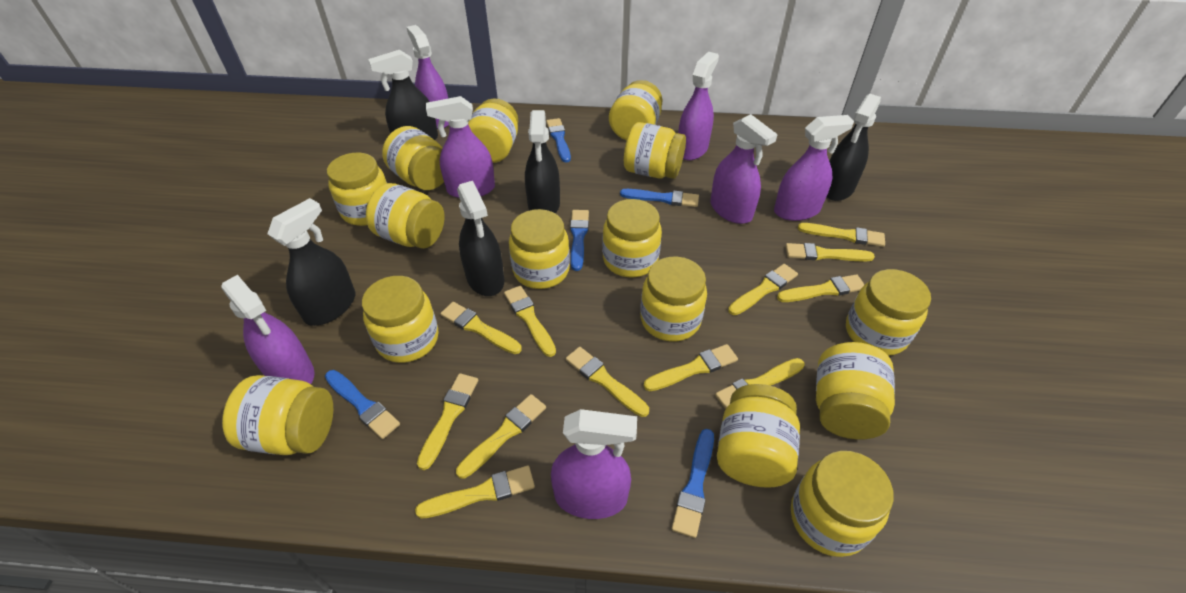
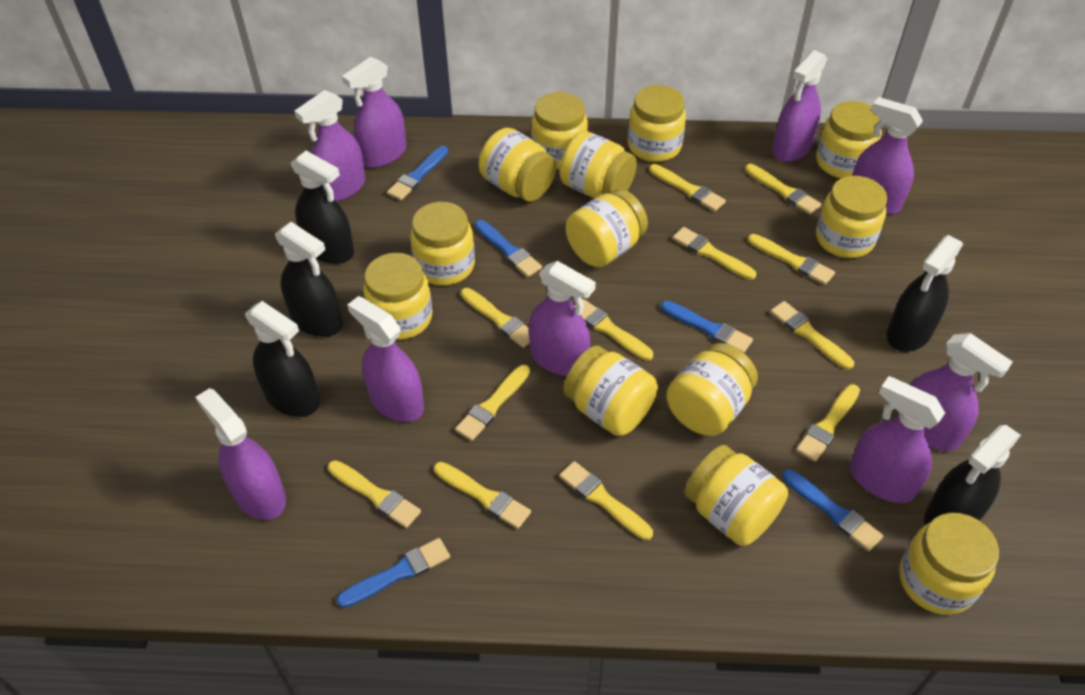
purple spray bottle: 7 -> 9
yellow jar: 15 -> 13

